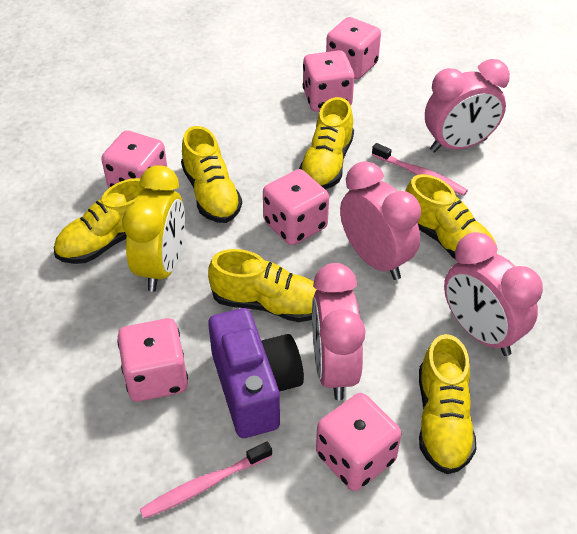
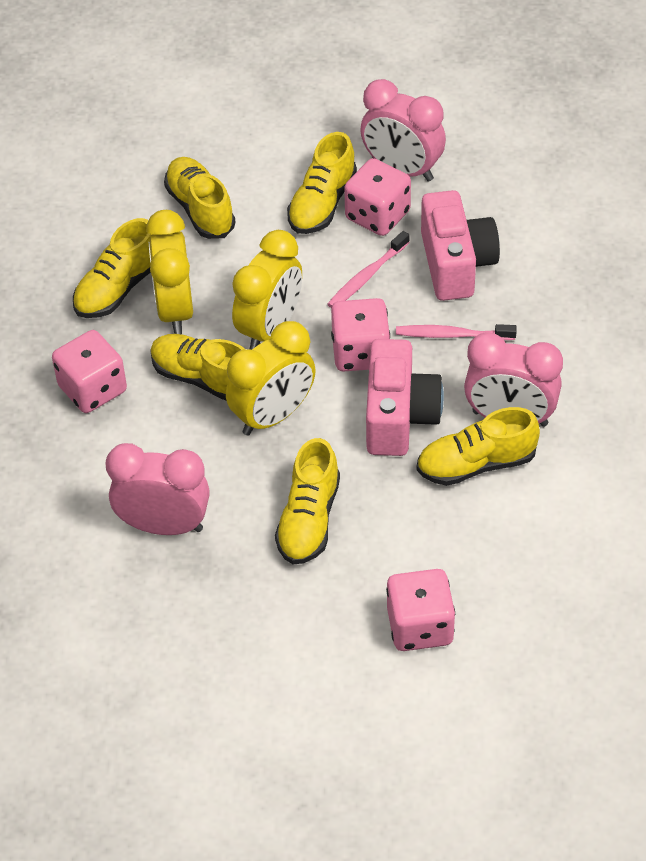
pink camera: 0 -> 2
pink clock: 4 -> 3
pink dice: 6 -> 4
purple camera: 1 -> 0
yellow clock: 1 -> 3

